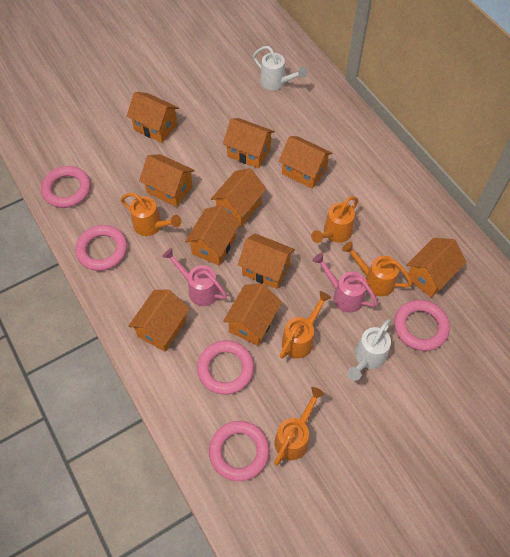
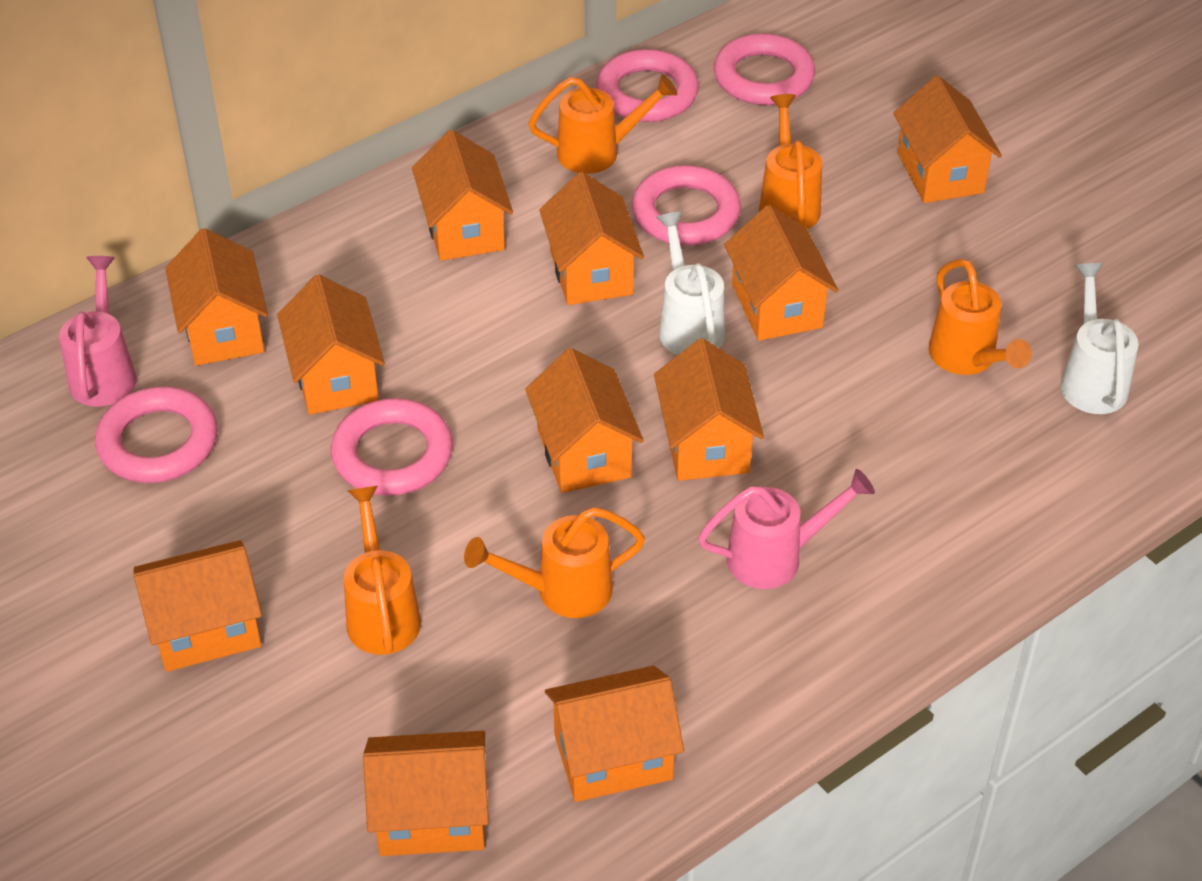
orange house: 10 -> 11

